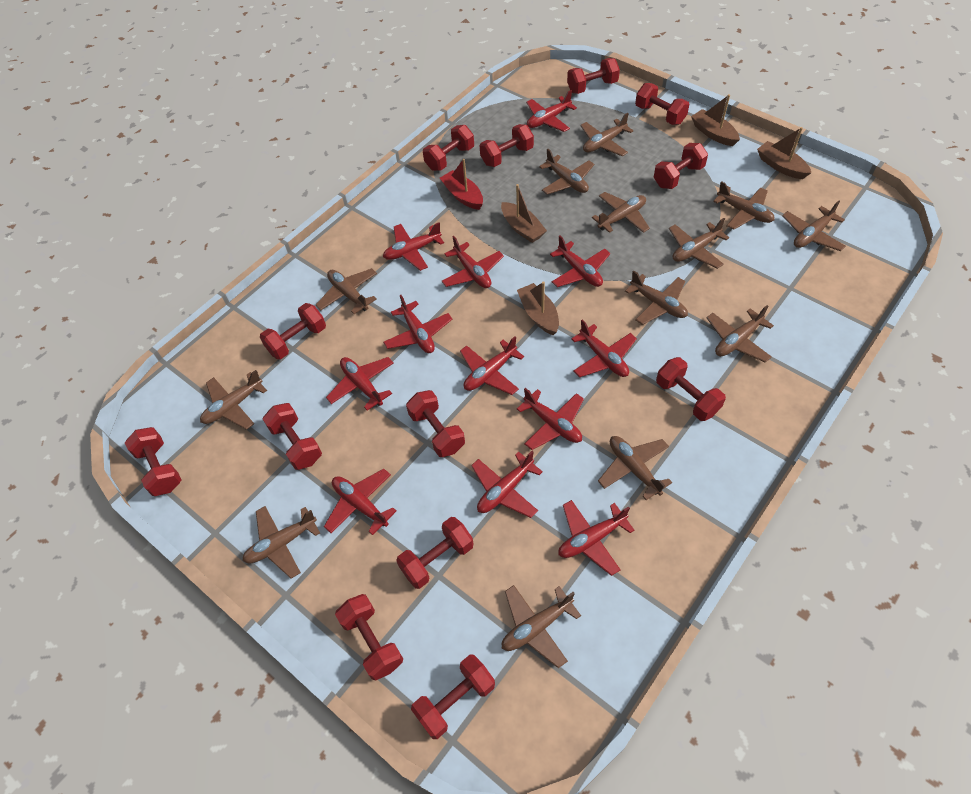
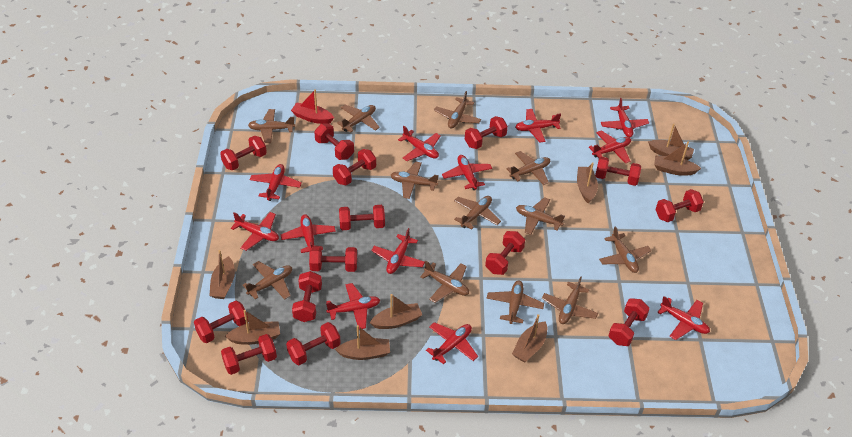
brown boat: 4 -> 8
brown plane: 13 -> 12
red dumbbell: 13 -> 14

